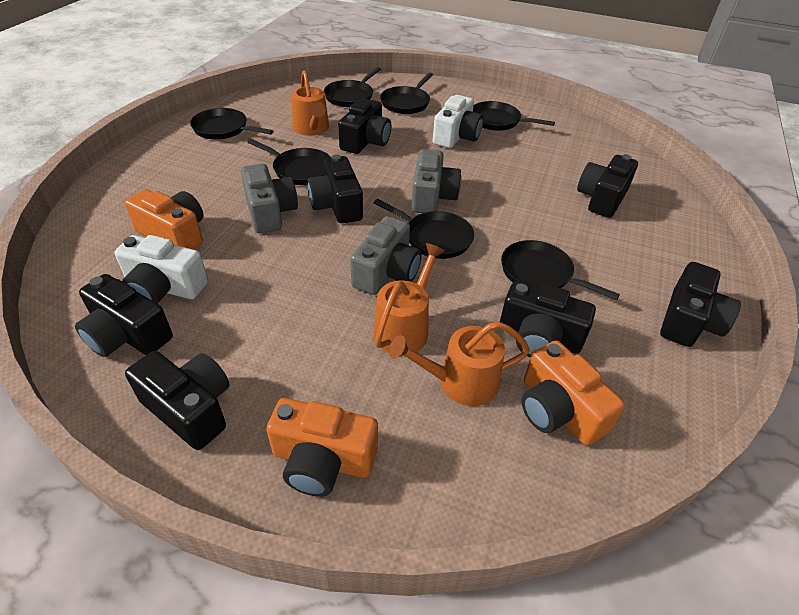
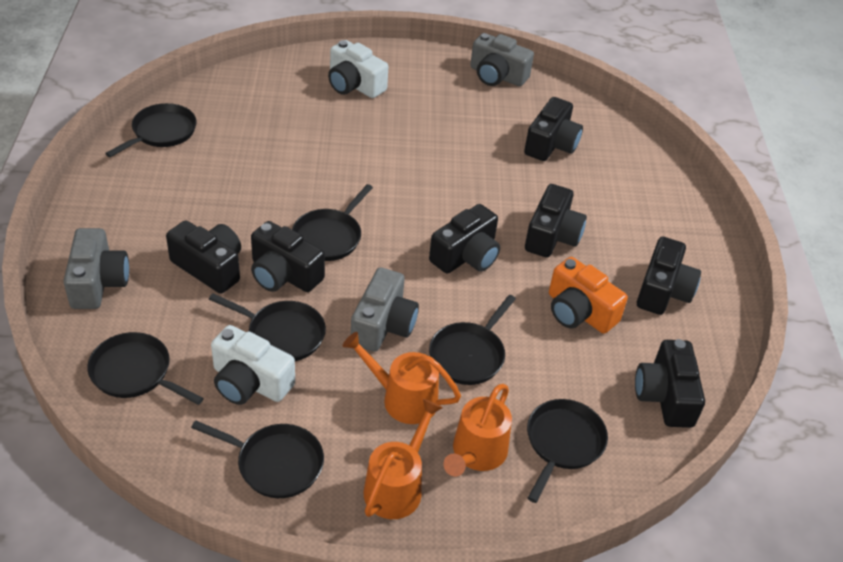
orange camera: 3 -> 1

